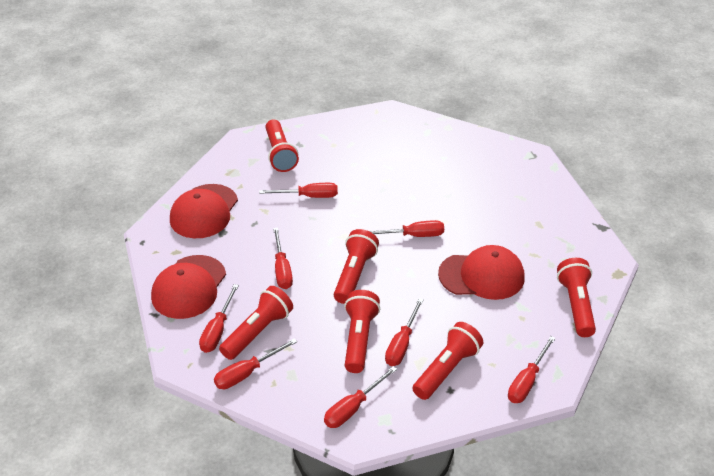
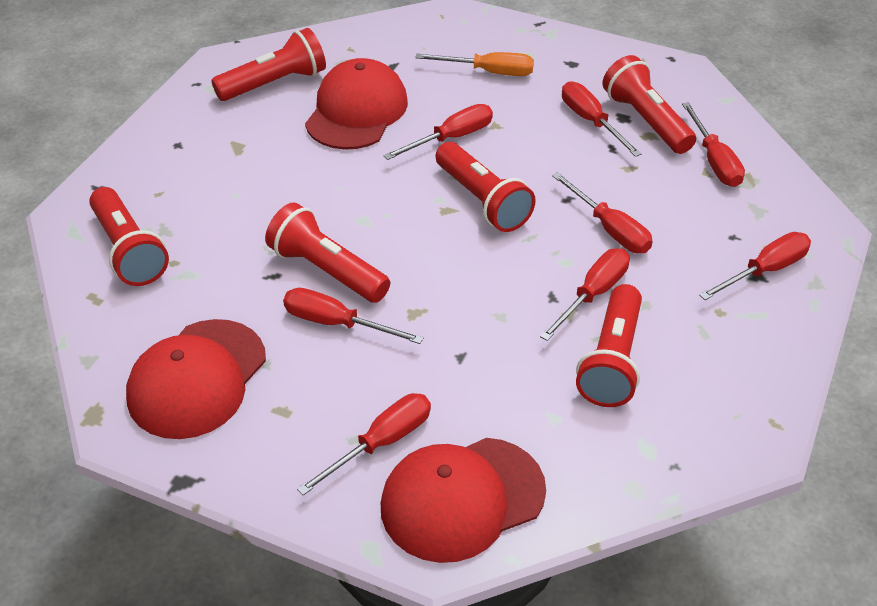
orange screwdriver: 0 -> 1

